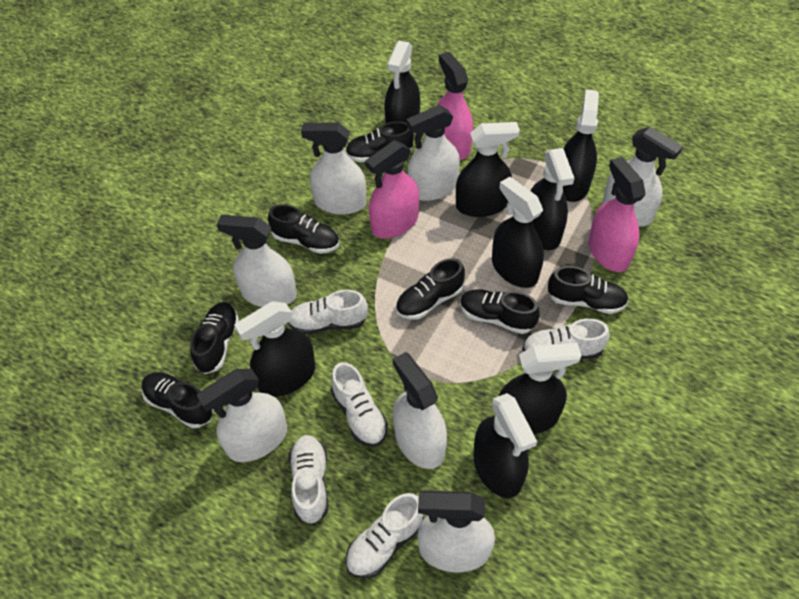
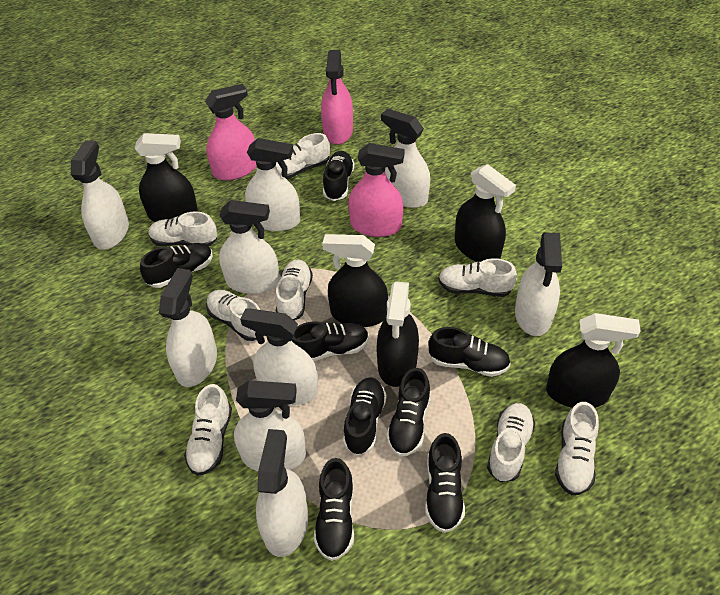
black shoe: 7 -> 8
black spray bottle: 8 -> 5
white shoe: 5 -> 8
white spray bottle: 7 -> 9

